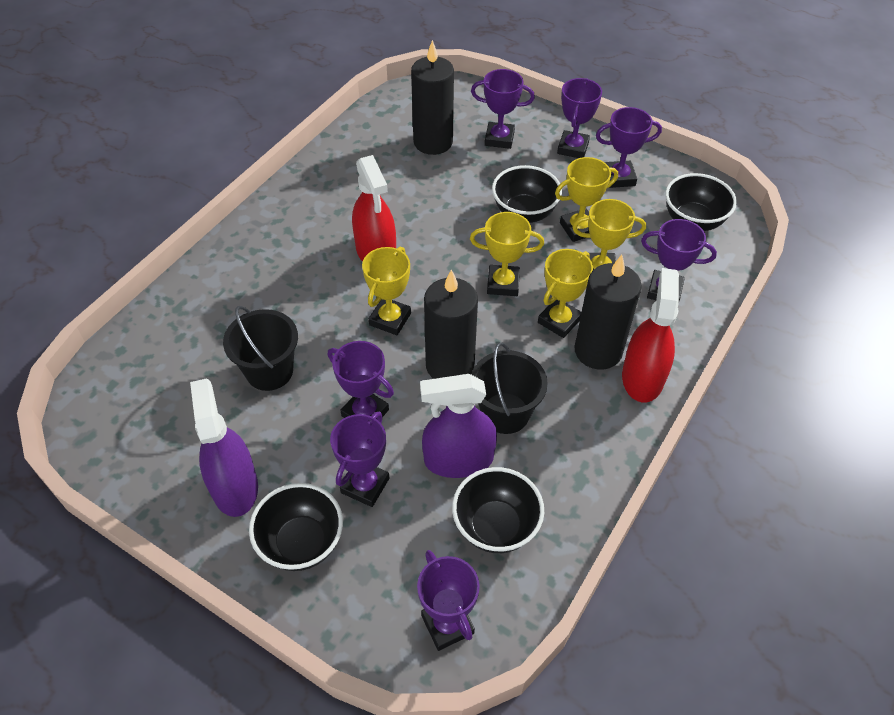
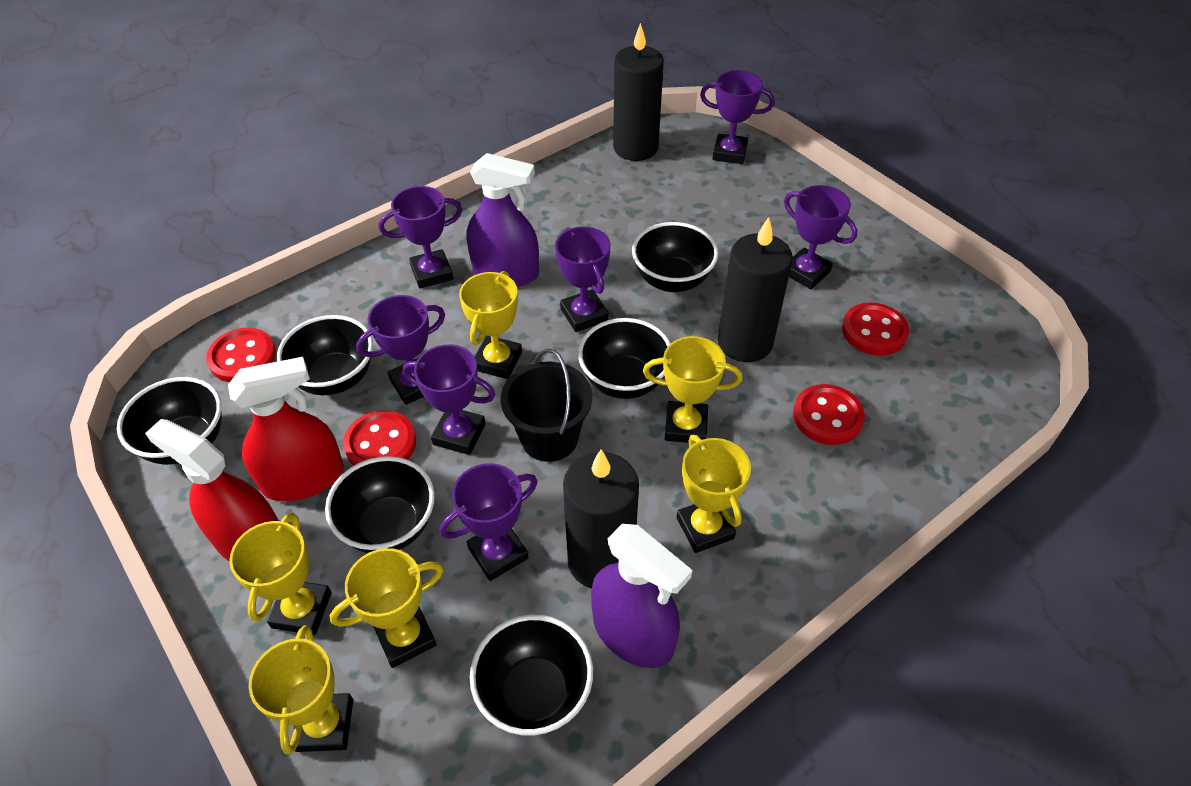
black bowl: 4 -> 6
black bucket: 2 -> 1
red button: 0 -> 4
yellow trophy: 5 -> 6

